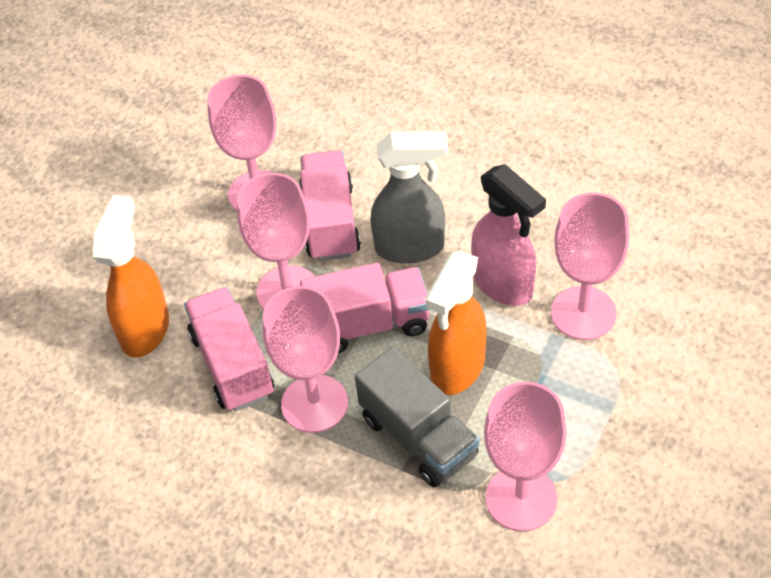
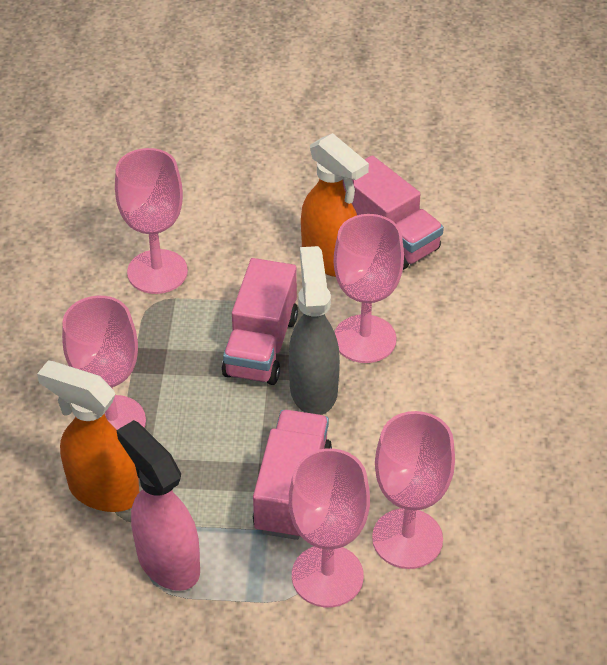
grey truck: 1 -> 0

